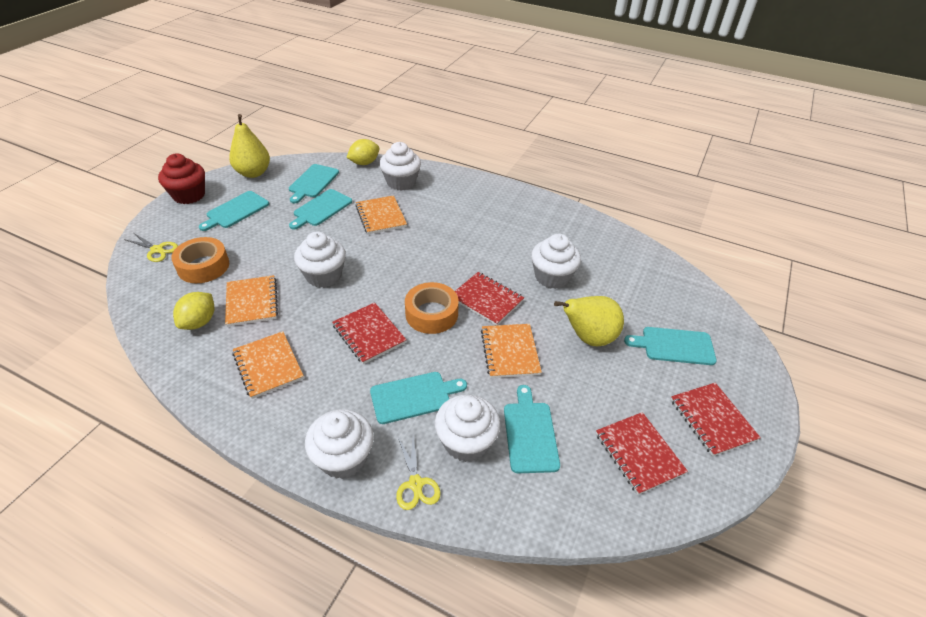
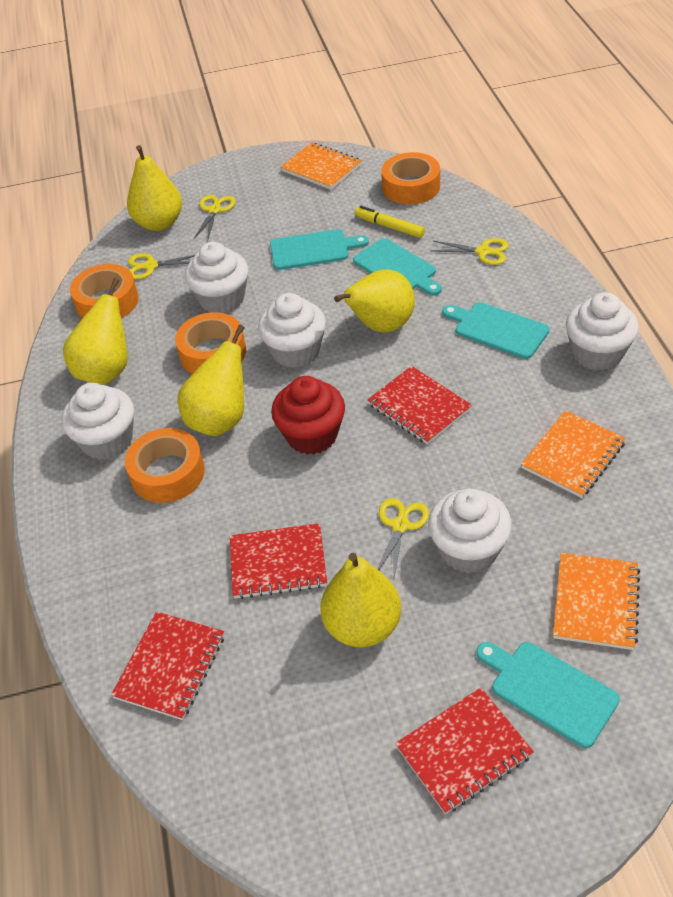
orange notebook: 4 -> 3
orange tape: 2 -> 4
turquoise cutting board: 6 -> 4
yellow lemon: 2 -> 0
yellow marker: 0 -> 1
yellow pear: 2 -> 5
yellow scissors: 2 -> 4

